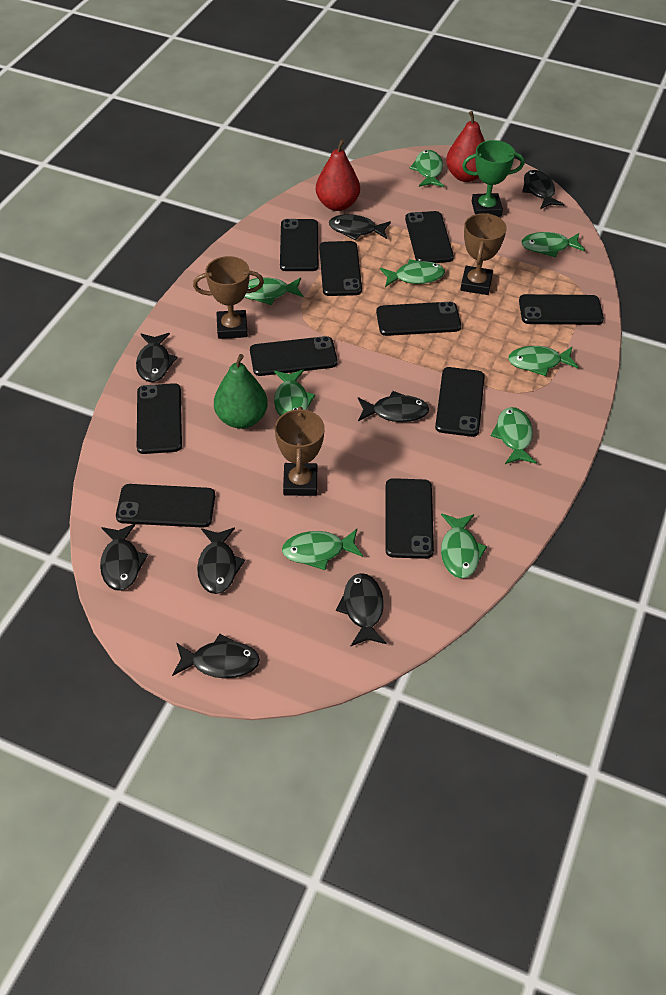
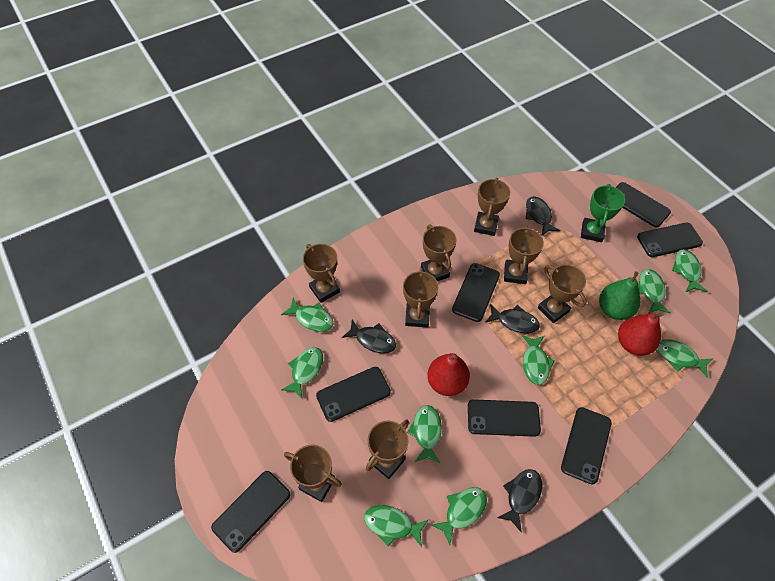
black fish: 8 -> 4
black phone: 10 -> 7
brown trophy: 3 -> 8

